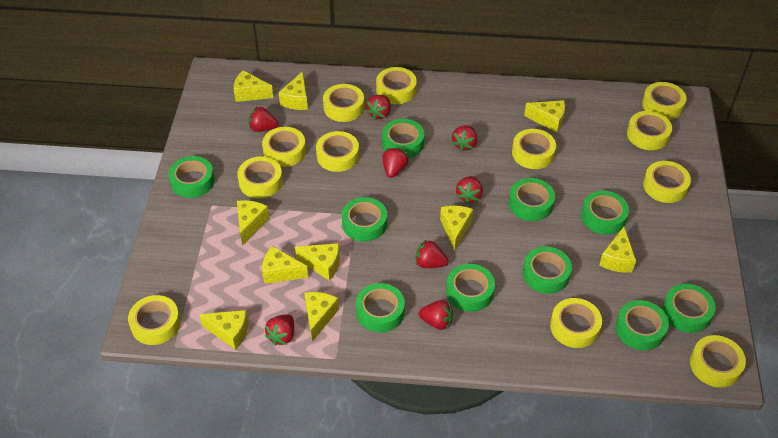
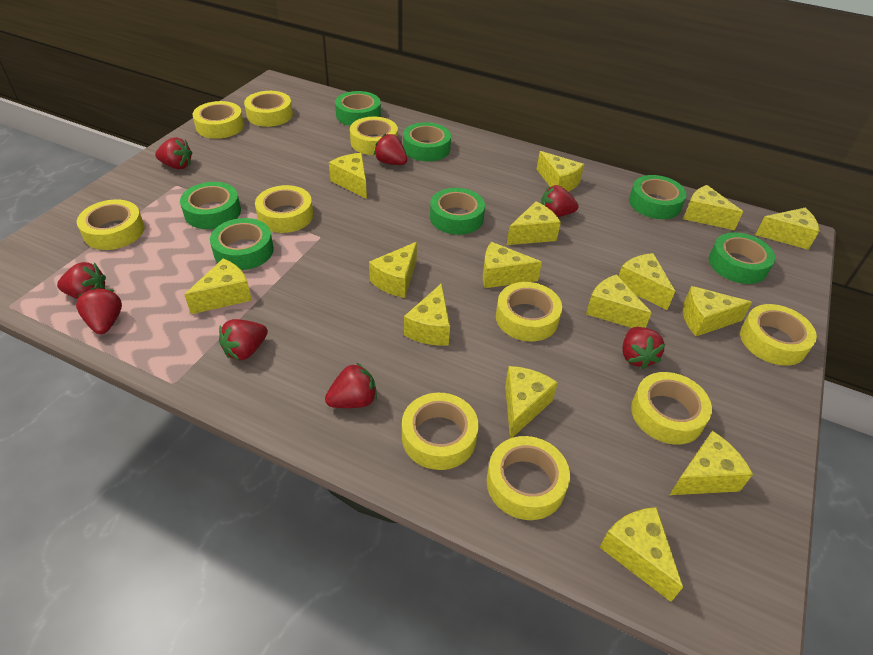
green tape: 10 -> 7
yellow cheese: 10 -> 15
yellow tape: 12 -> 10

